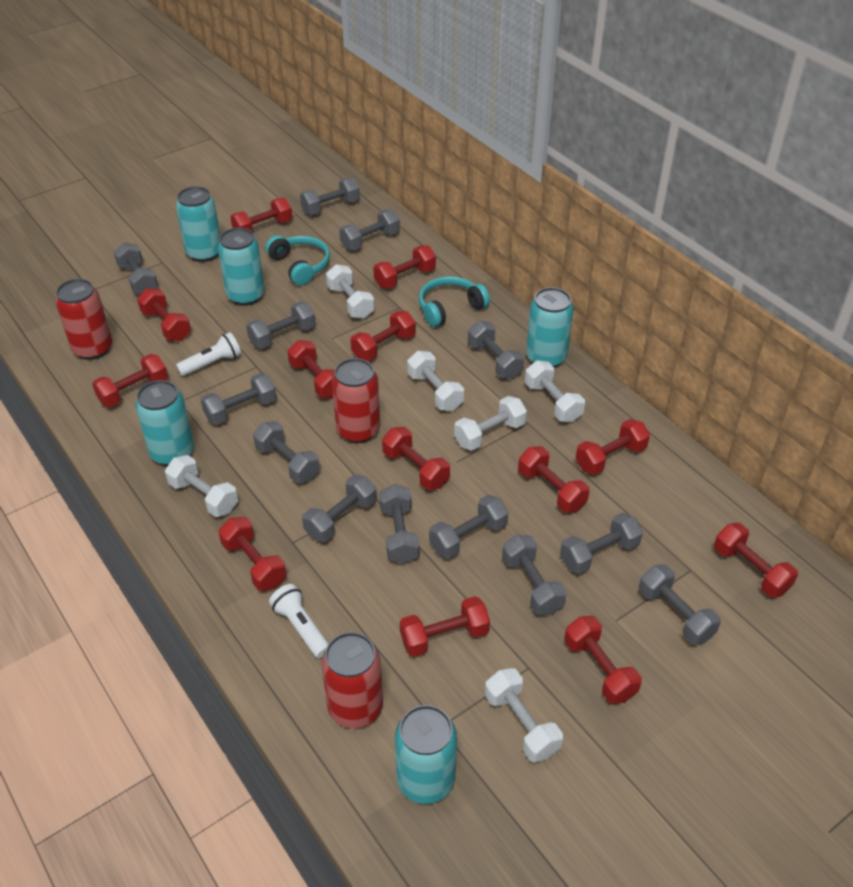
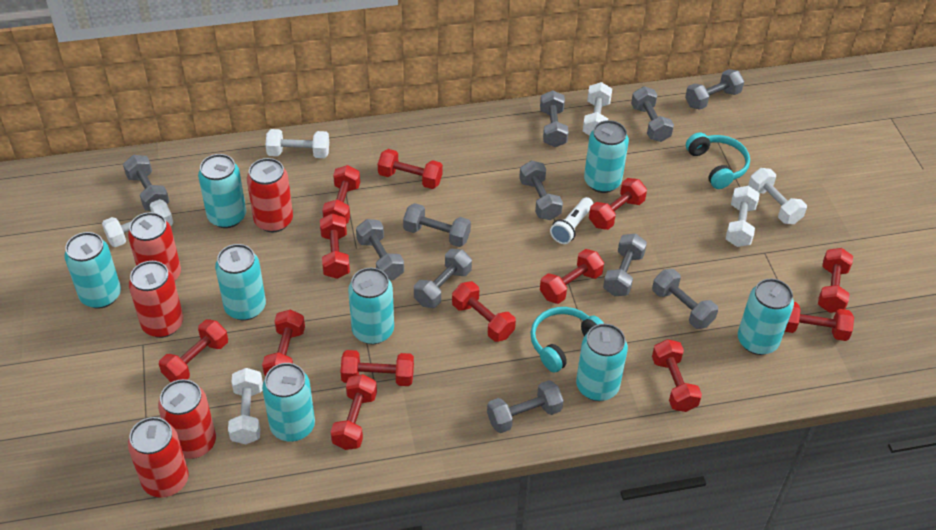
grey dumbbell: 13 -> 11
red can: 3 -> 5
turquoise can: 5 -> 8
white flashlight: 2 -> 1

